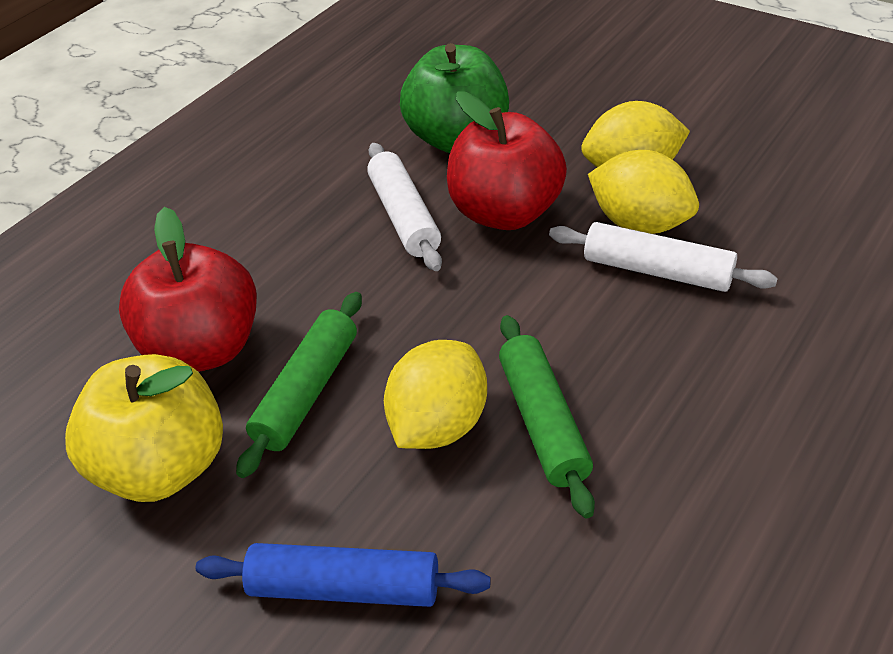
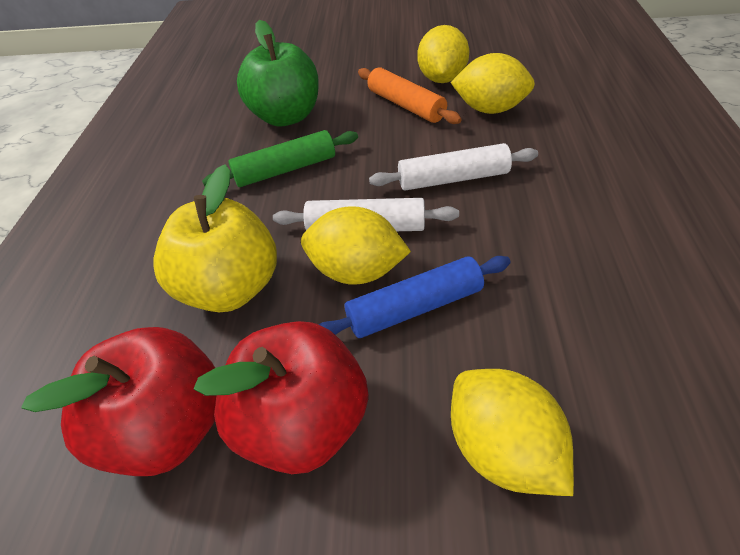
green rolling pin: 2 -> 1
orange rolling pin: 0 -> 1
yellow lemon: 3 -> 4

